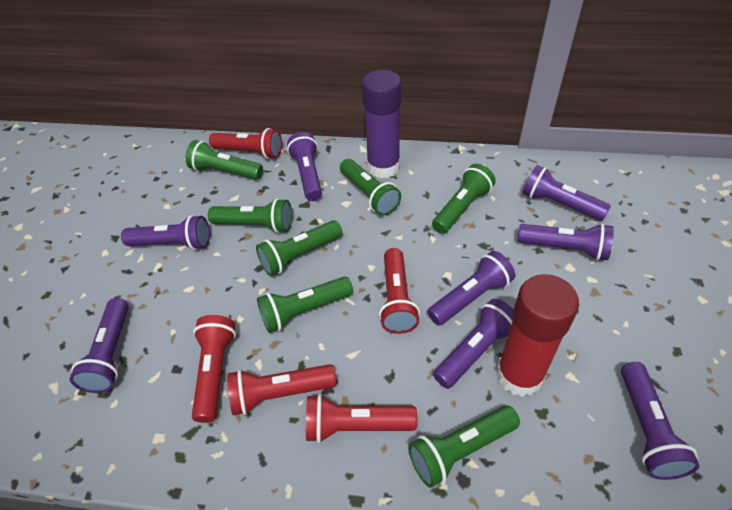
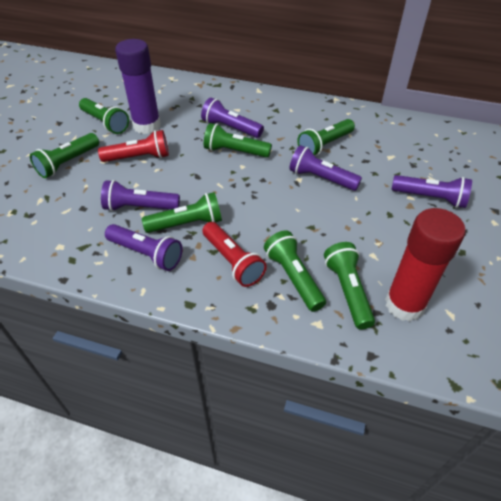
purple flashlight: 8 -> 5
red flashlight: 5 -> 2

